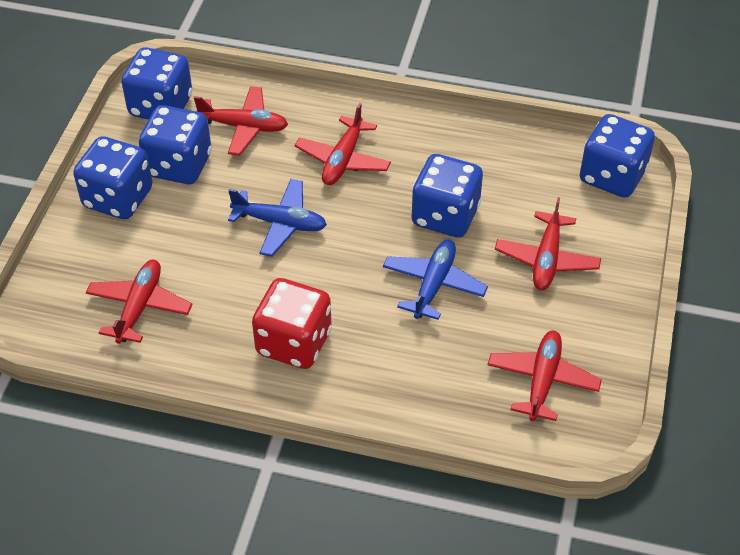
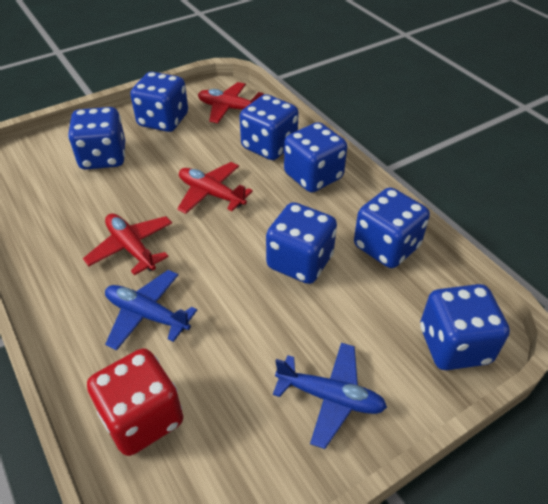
blue dice: 5 -> 7
red plane: 5 -> 3

